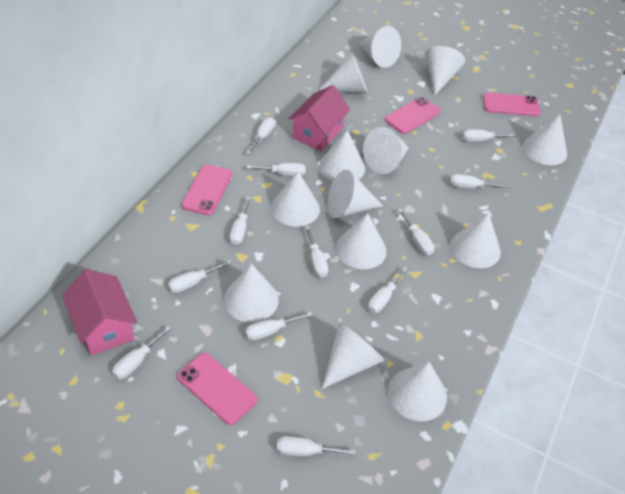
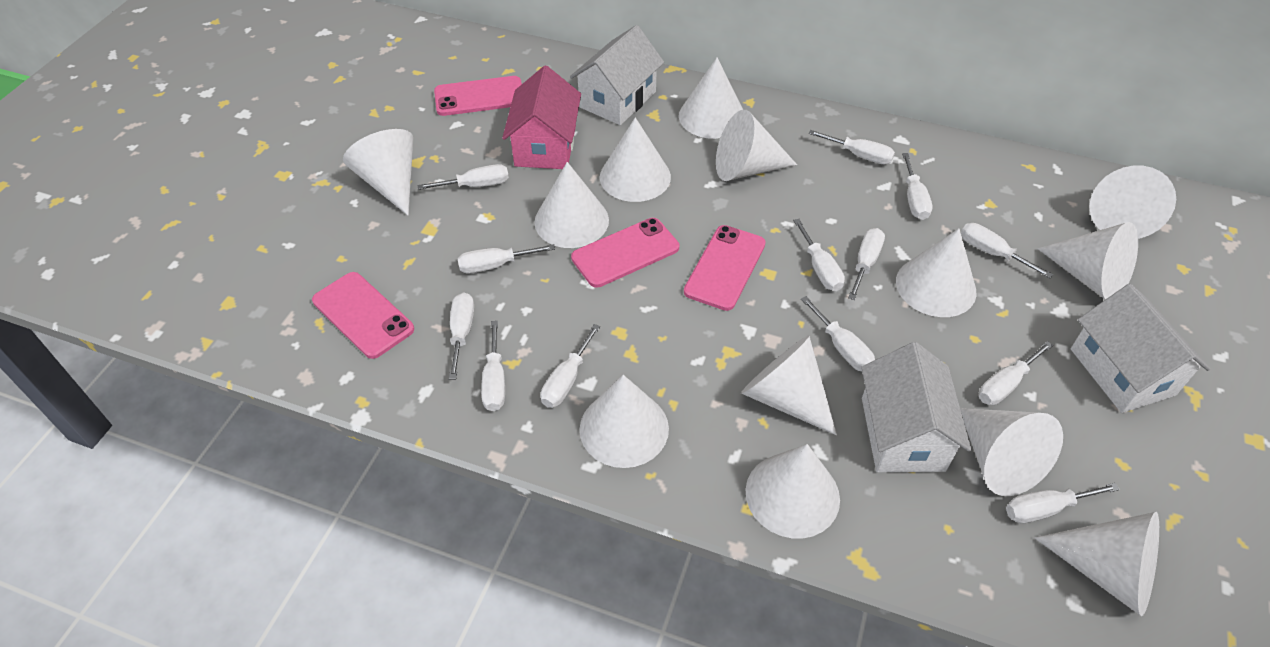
pink house: 2 -> 1
white house: 0 -> 3
white screwdriver: 12 -> 13

